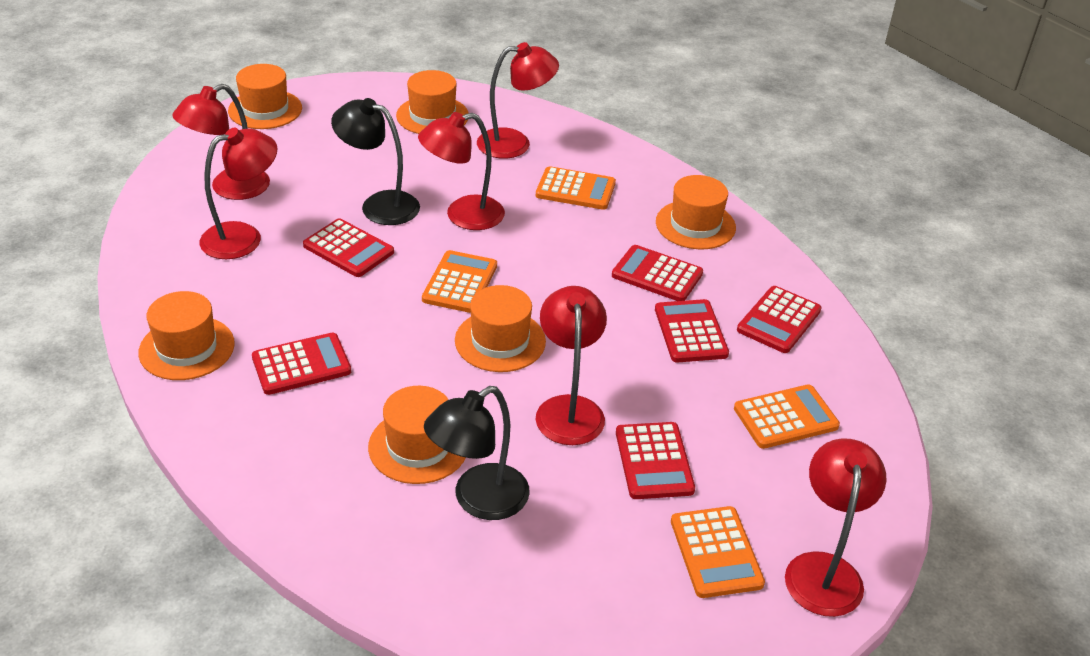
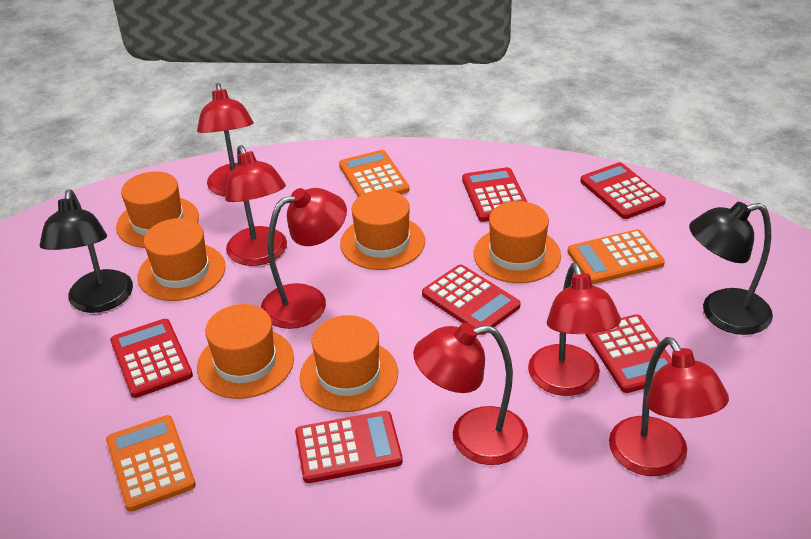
orange calculator: 4 -> 3

